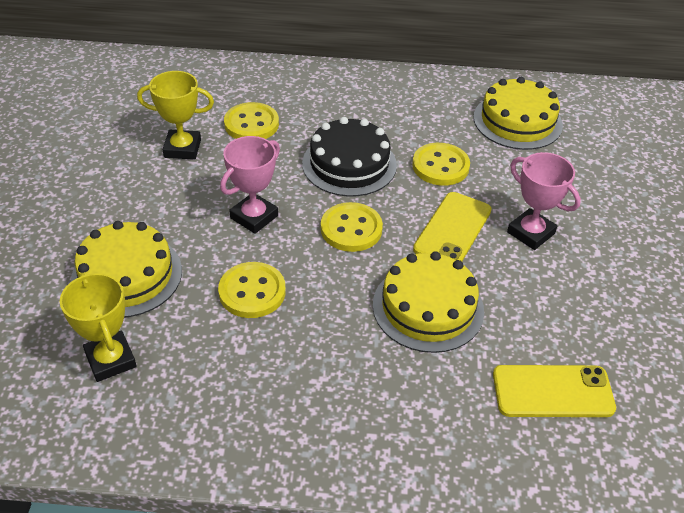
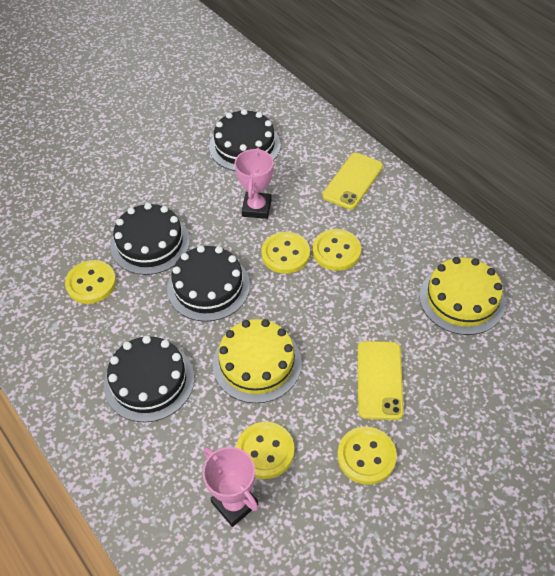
black cake: 1 -> 4
yellow button: 4 -> 5
yellow cake: 3 -> 2
yellow trophy: 2 -> 0

